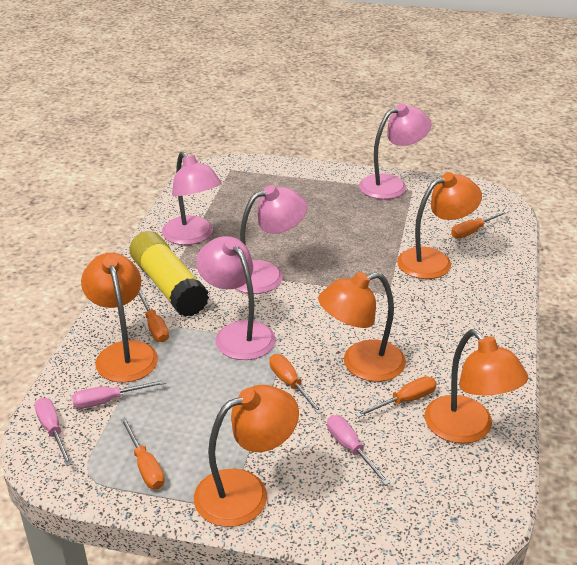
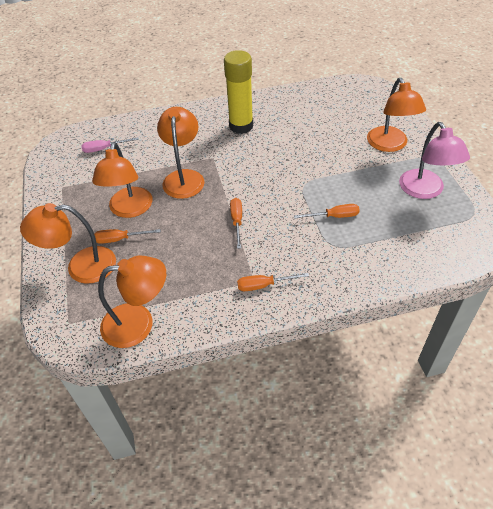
orange screwdriver: 5 -> 4
pink lamp: 4 -> 1
pink screwdriver: 3 -> 1

